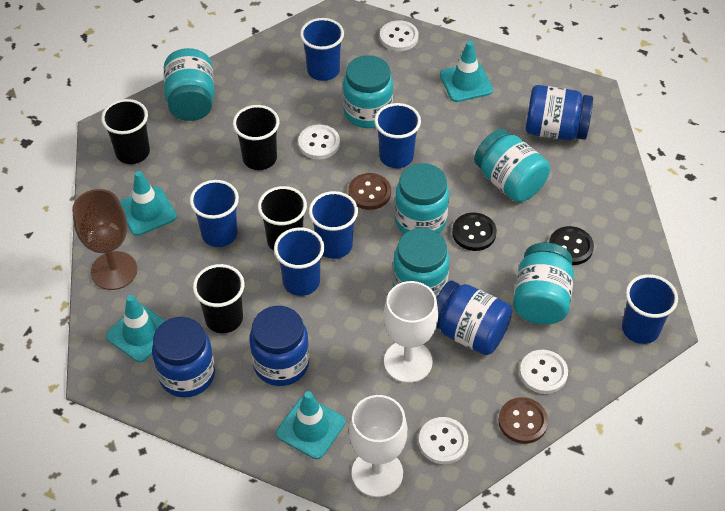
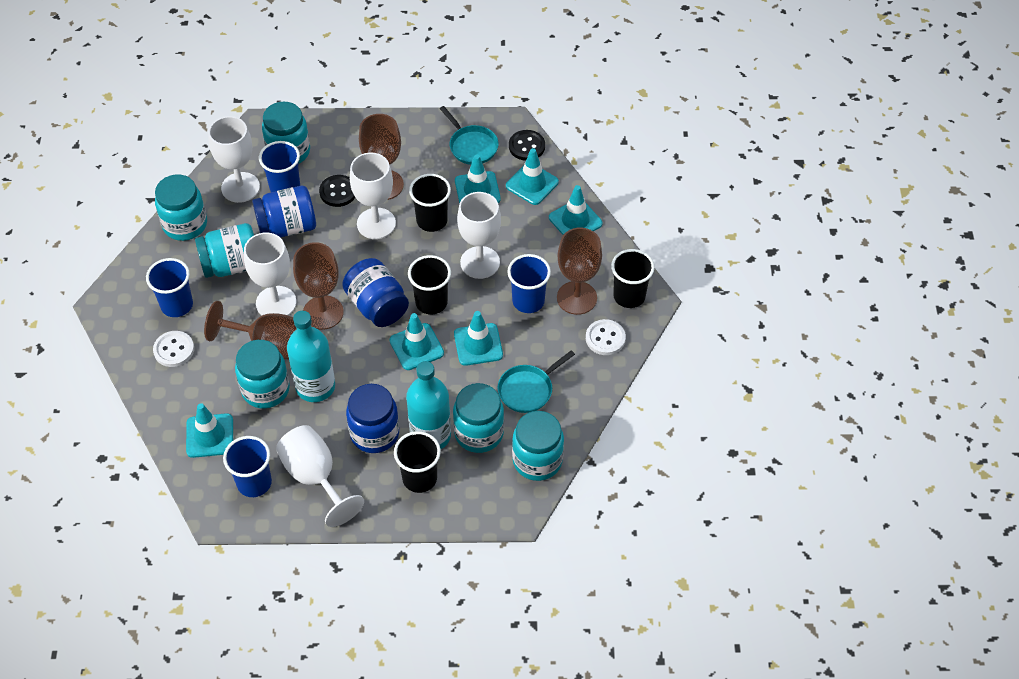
blue cup: 6 -> 4
blue jar: 4 -> 3
brown button: 2 -> 0
brown goblet: 1 -> 4
turquoise bottle: 0 -> 2
turquoise pan: 0 -> 2
turquoise traffic cone: 4 -> 6
white button: 4 -> 2
white goblet: 2 -> 5

